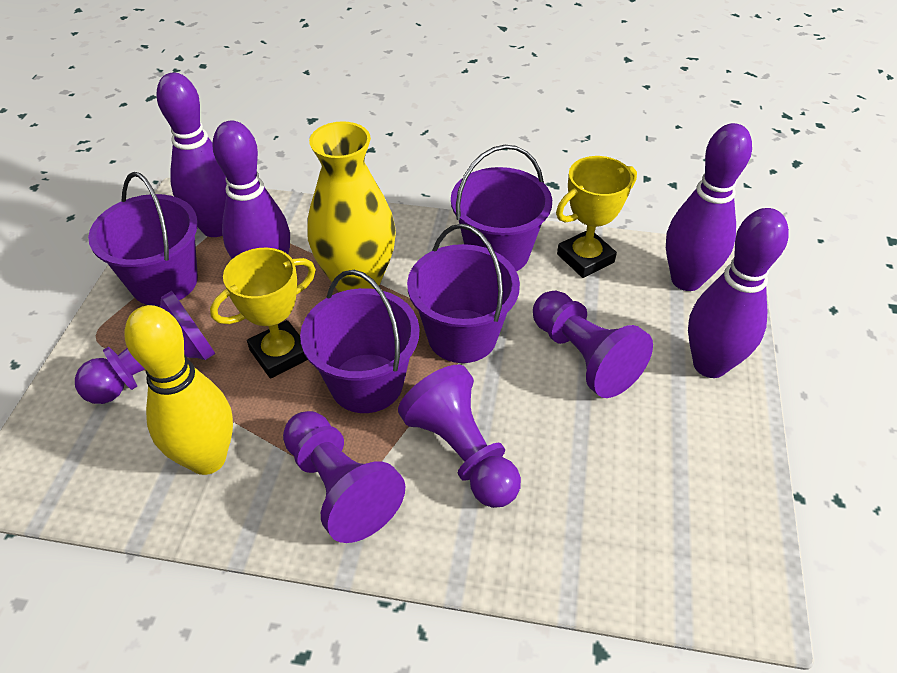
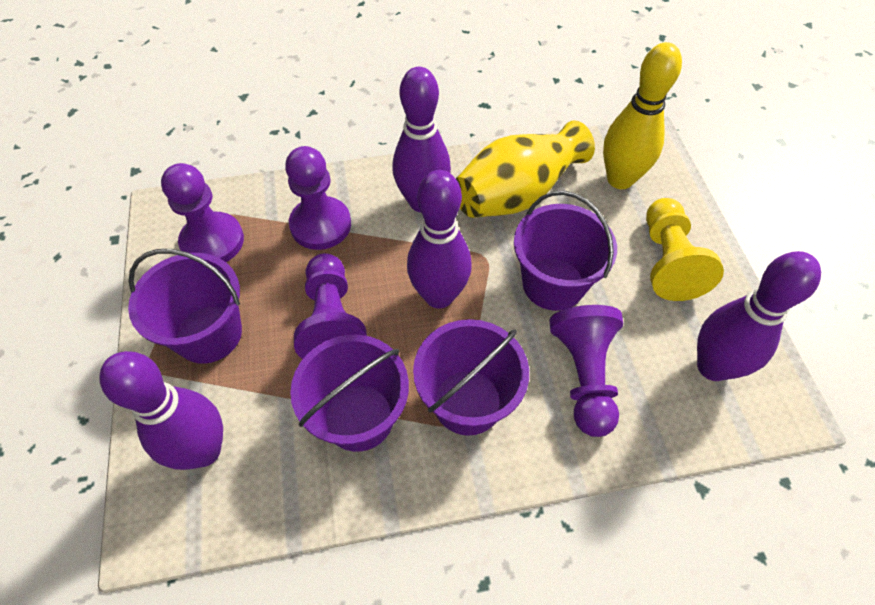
yellow pawn: 0 -> 1
yellow trophy: 2 -> 0

